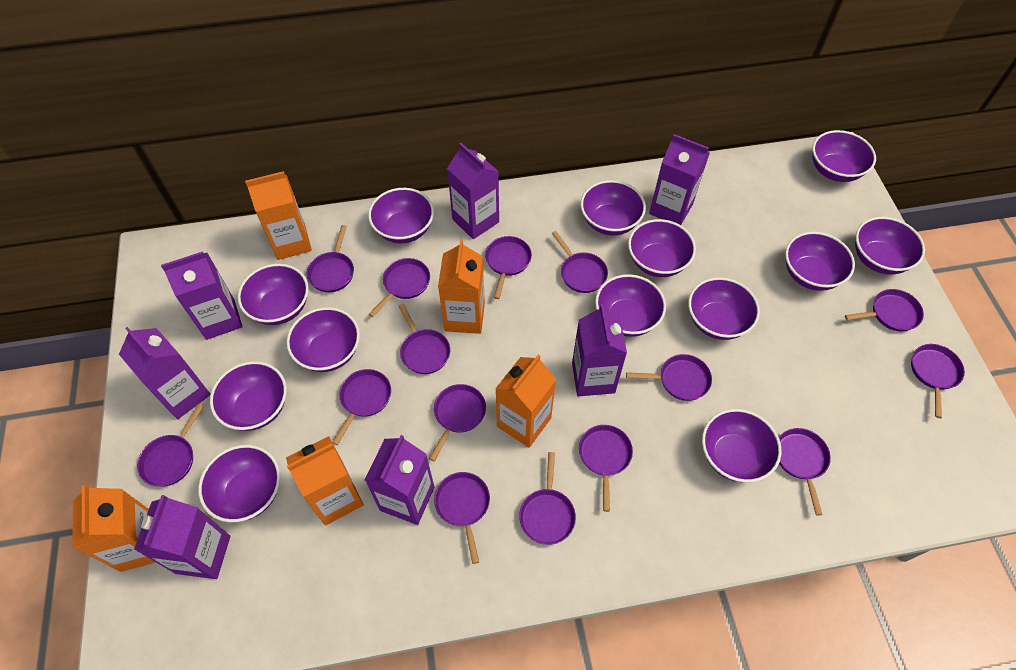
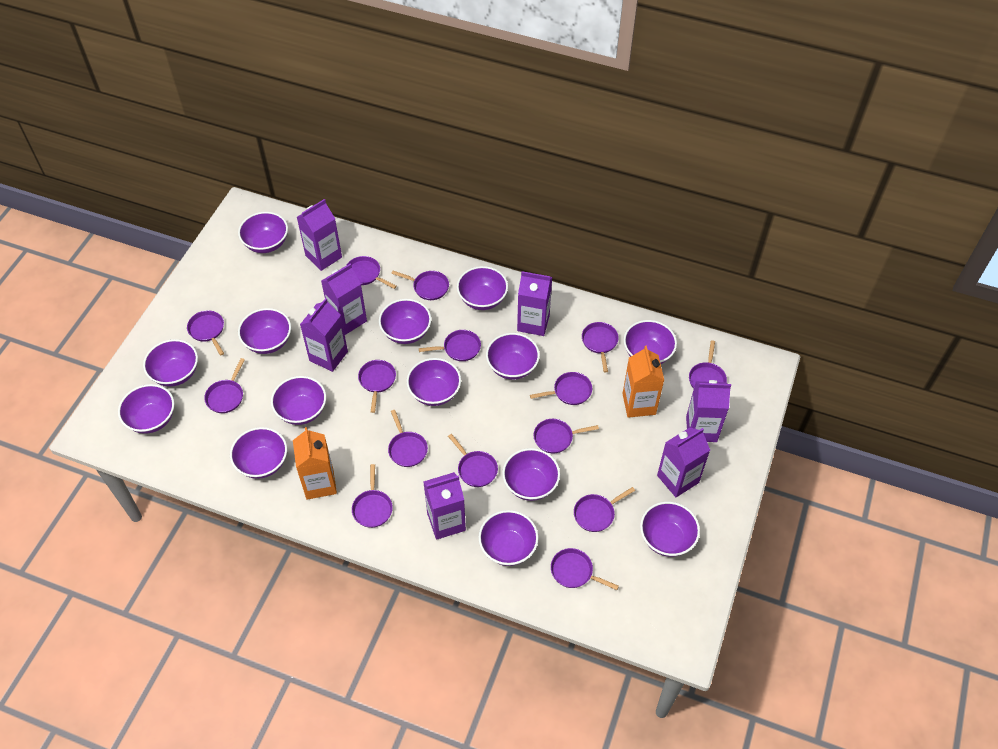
orange carton: 5 -> 2
purple bowl: 13 -> 14

